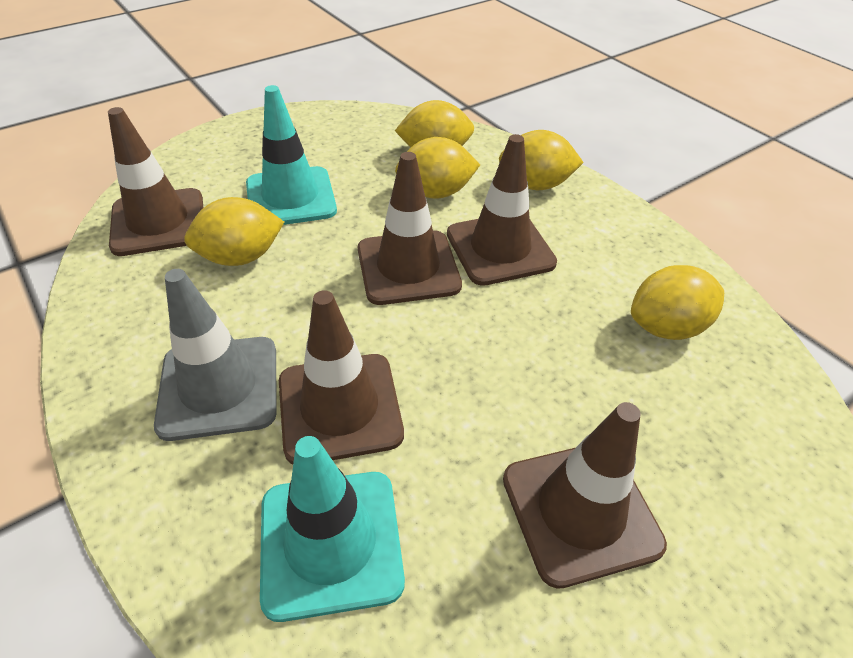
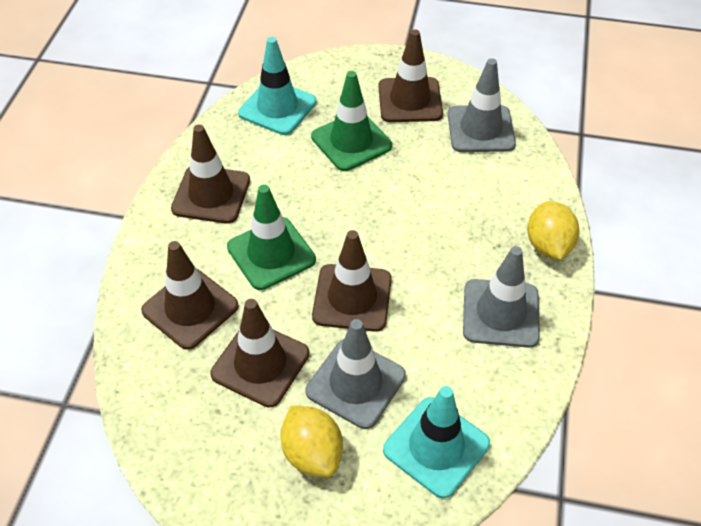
green traffic cone: 0 -> 2
grey traffic cone: 1 -> 3
yellow lemon: 5 -> 2

